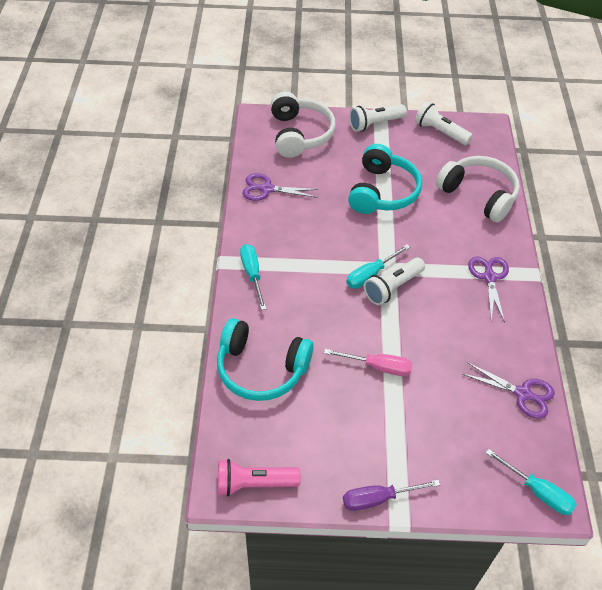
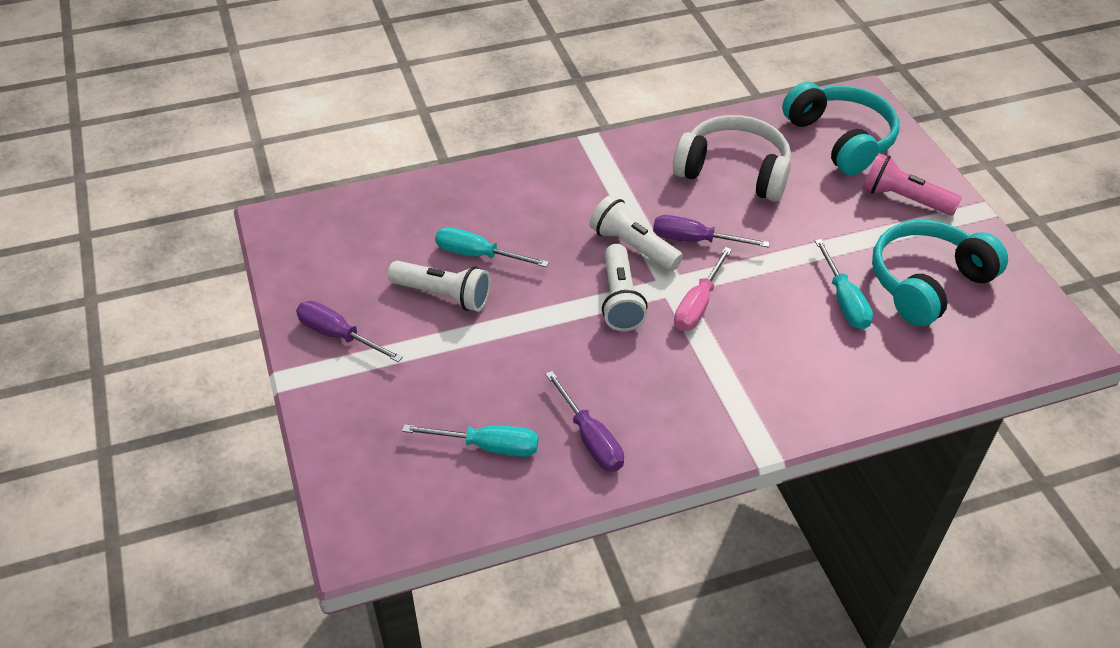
purple scissors: 3 -> 0
purple screwdriver: 1 -> 3
white headphones: 2 -> 1

